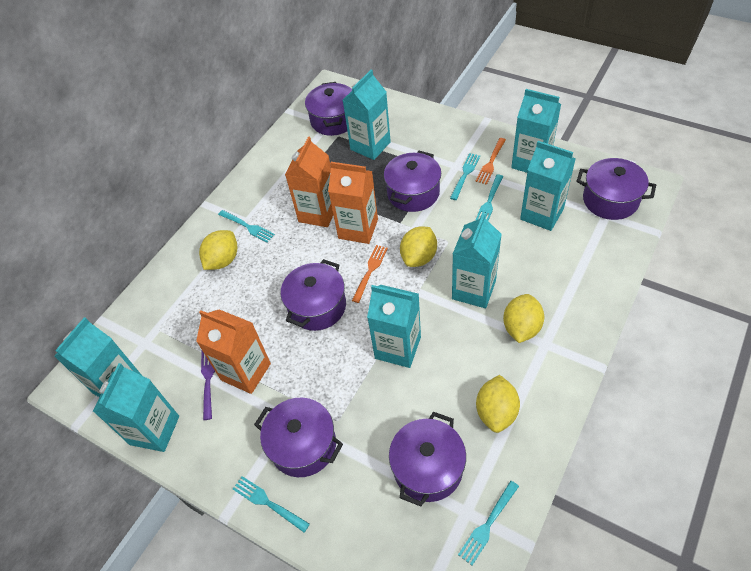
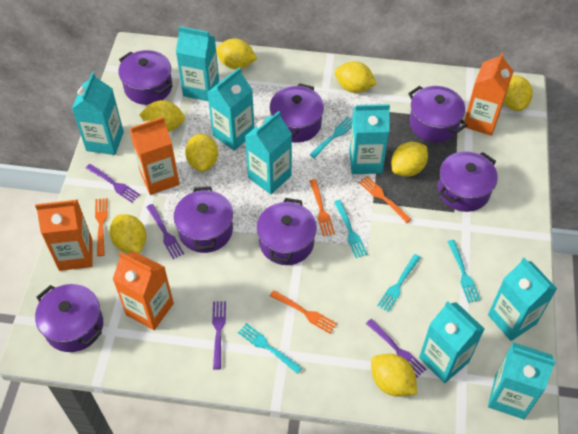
orange carton: 3 -> 4
orange fork: 2 -> 4
purple fork: 1 -> 4
purple pot: 6 -> 7
turquoise carton: 7 -> 8
yellow lemon: 4 -> 8

